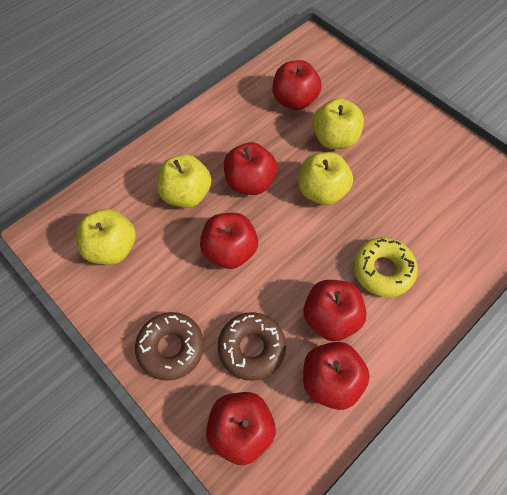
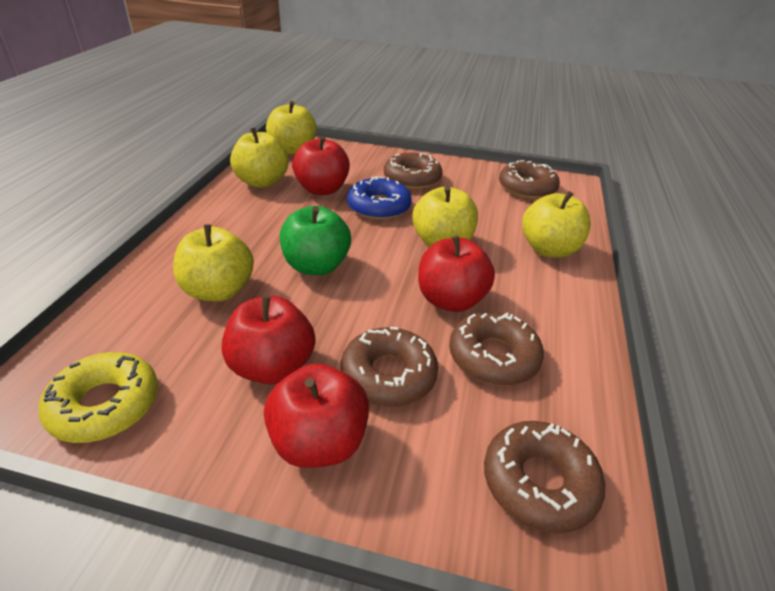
blue donut: 0 -> 1
brown donut: 2 -> 5
green apple: 0 -> 1
red apple: 6 -> 4
yellow apple: 4 -> 5

